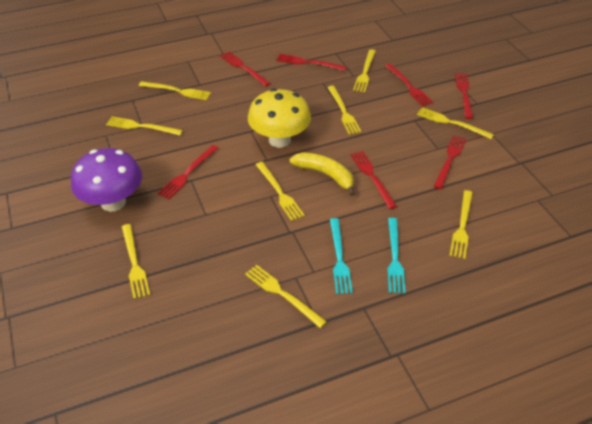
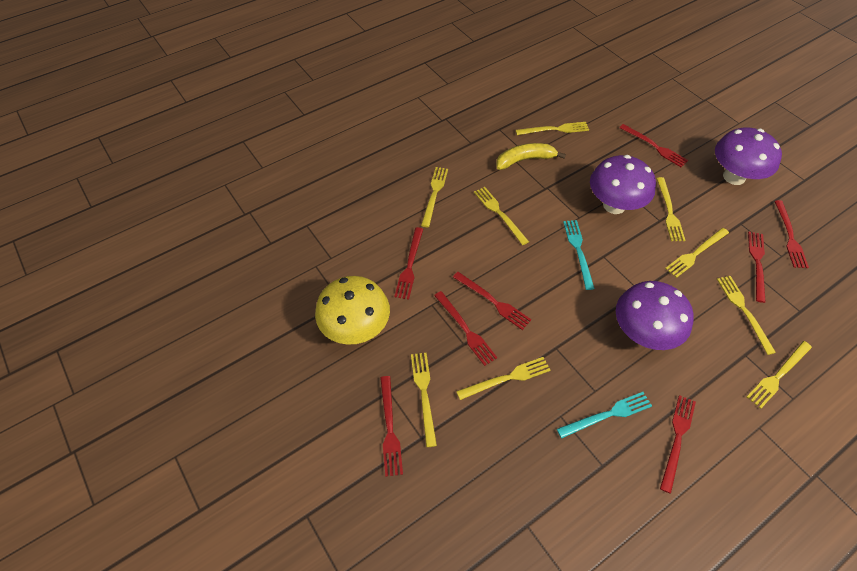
purple mushroom: 1 -> 3
red fork: 7 -> 8

